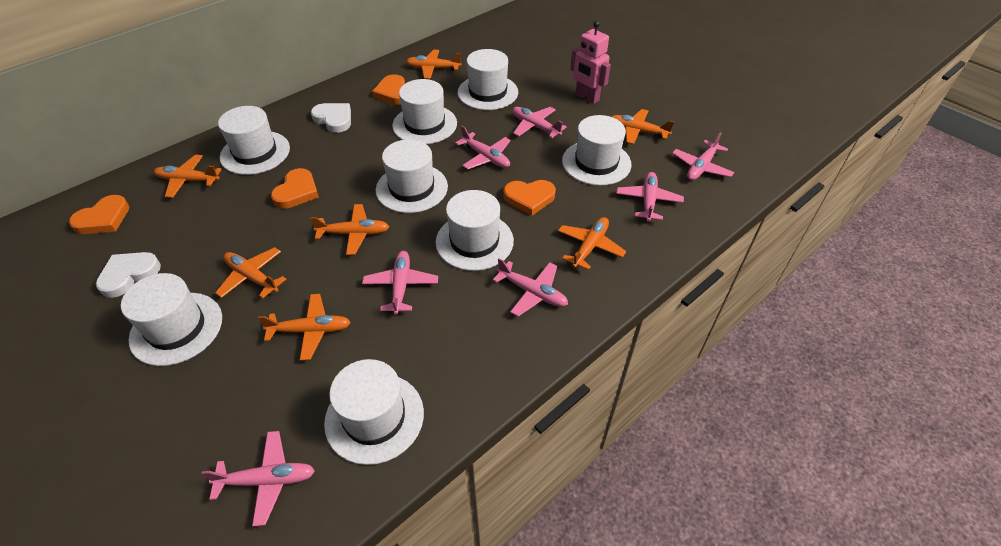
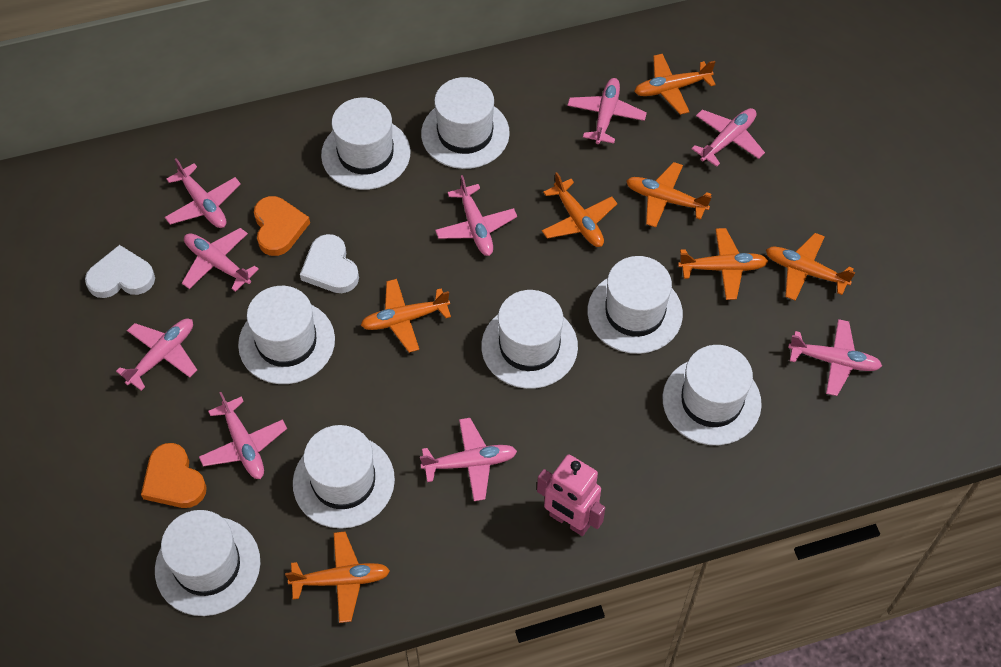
orange heart: 4 -> 2
pink plane: 7 -> 9

